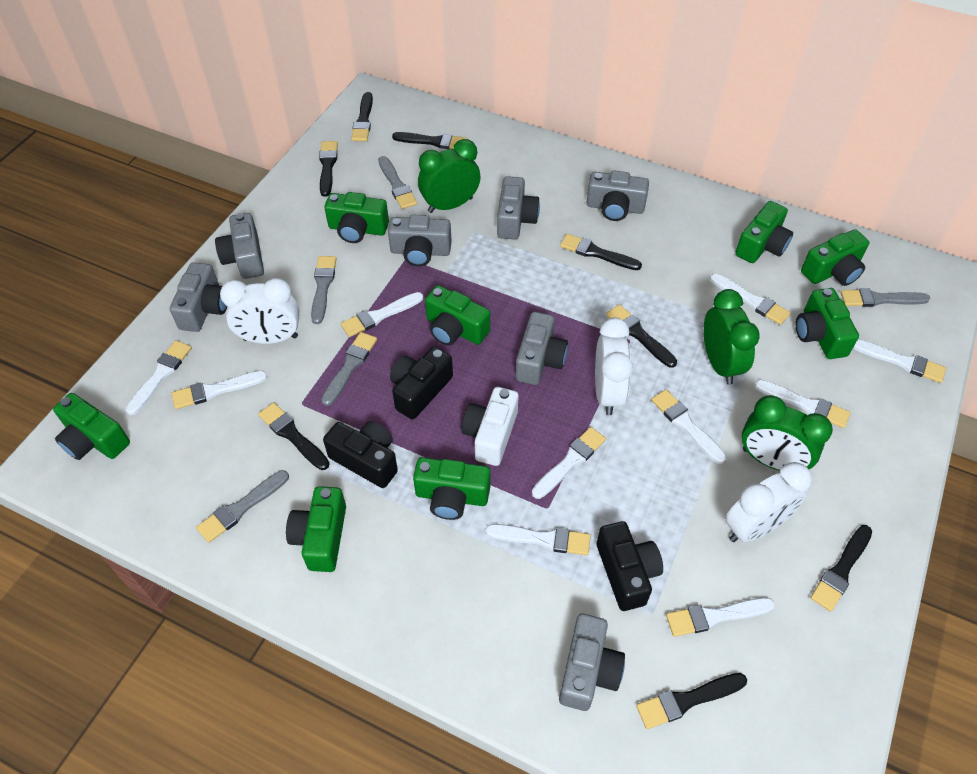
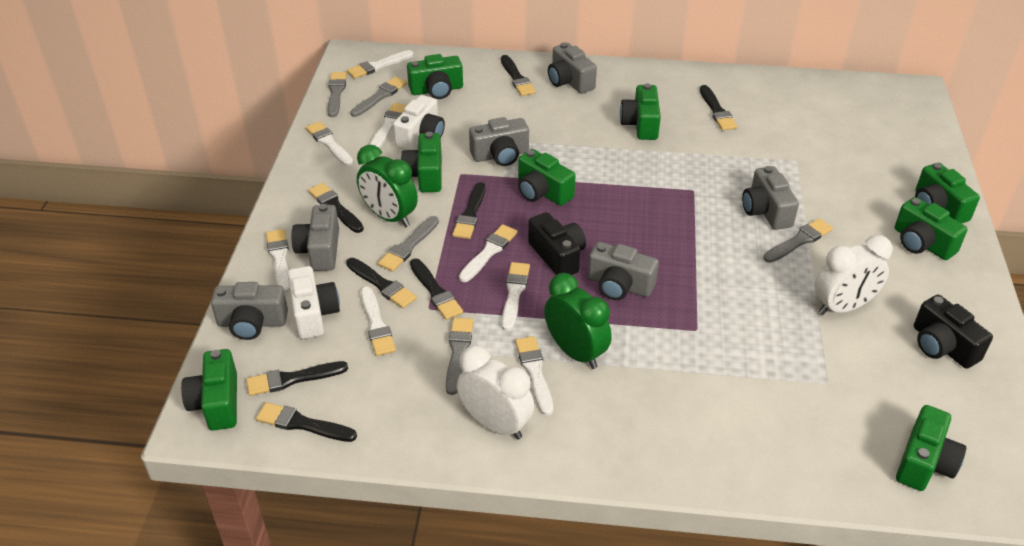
black camera: 3 -> 2
green clock: 3 -> 2
grey camera: 7 -> 6
white brush: 10 -> 8
white camera: 1 -> 2
white clock: 3 -> 2

